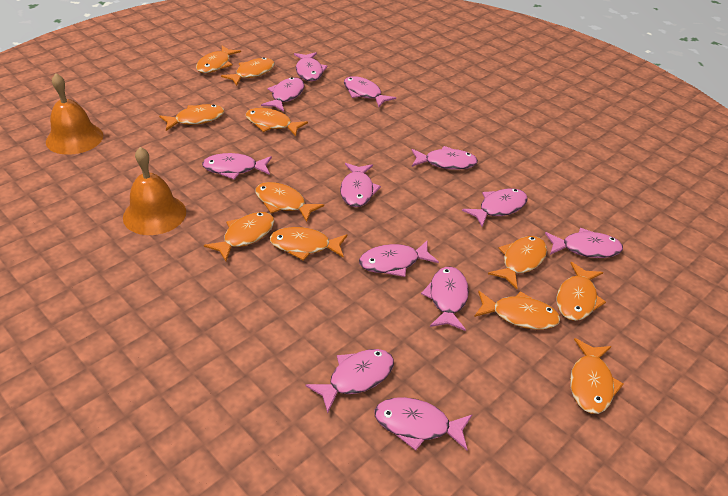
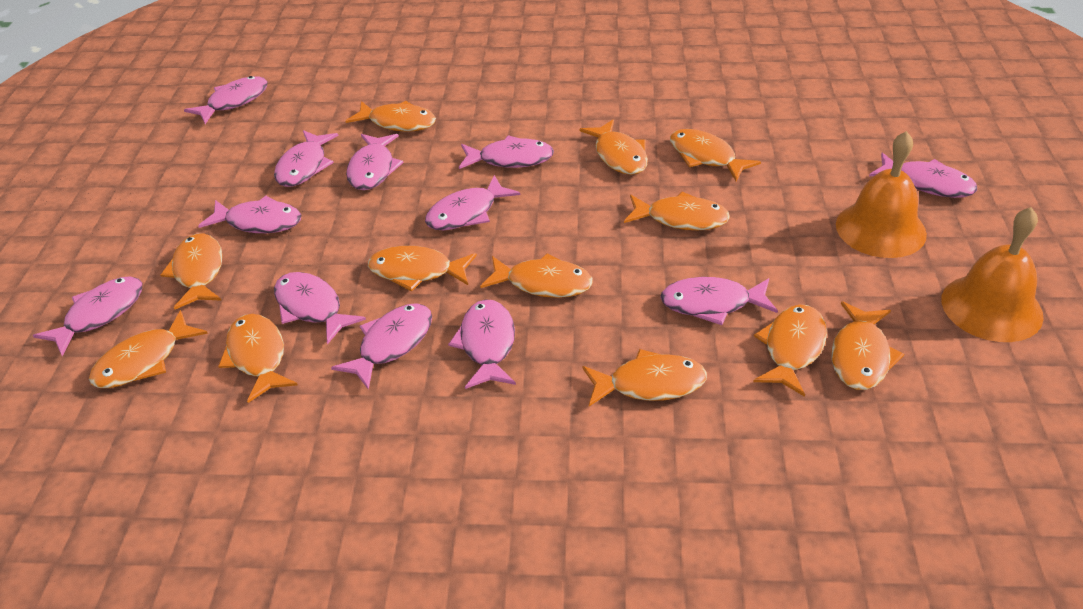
orange fish: 11 -> 12

